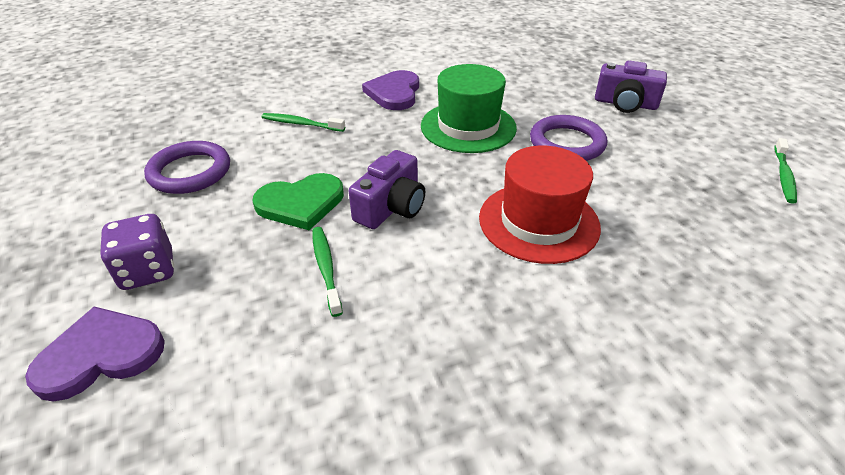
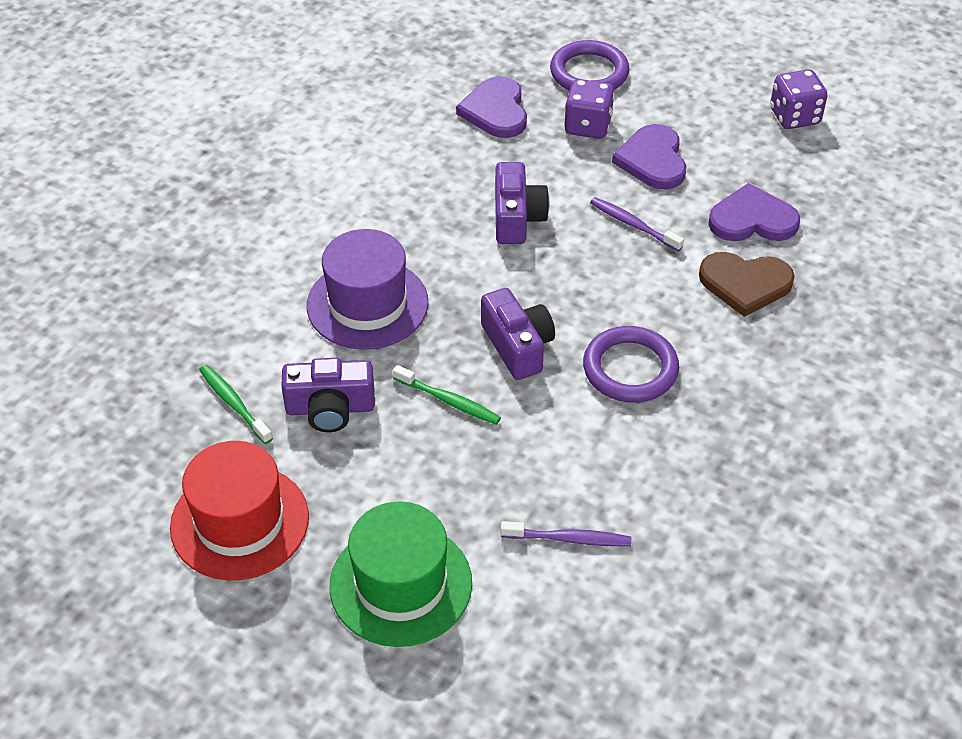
brown heart: 0 -> 1
green heart: 1 -> 0
green toothbrush: 3 -> 2
purple camera: 2 -> 3
purple dice: 1 -> 2
purple hat: 0 -> 1
purple heart: 2 -> 3
purple toothbrush: 0 -> 2

